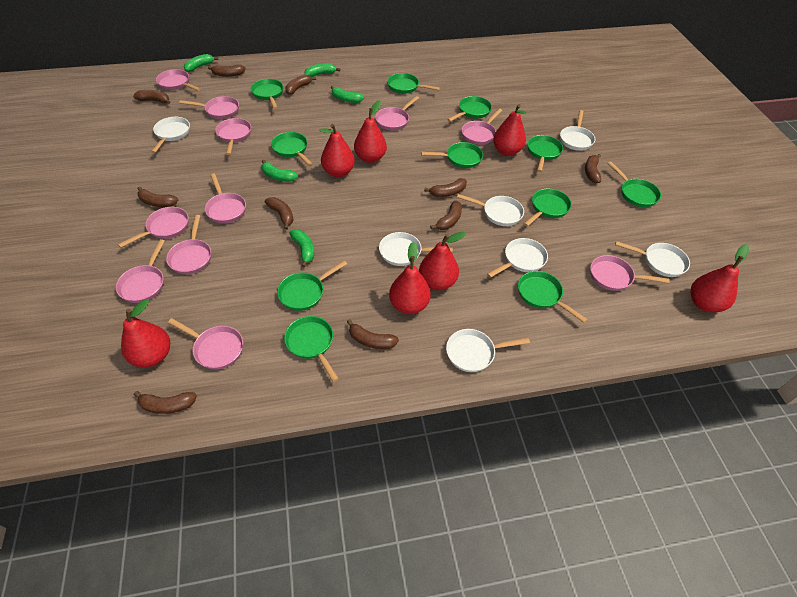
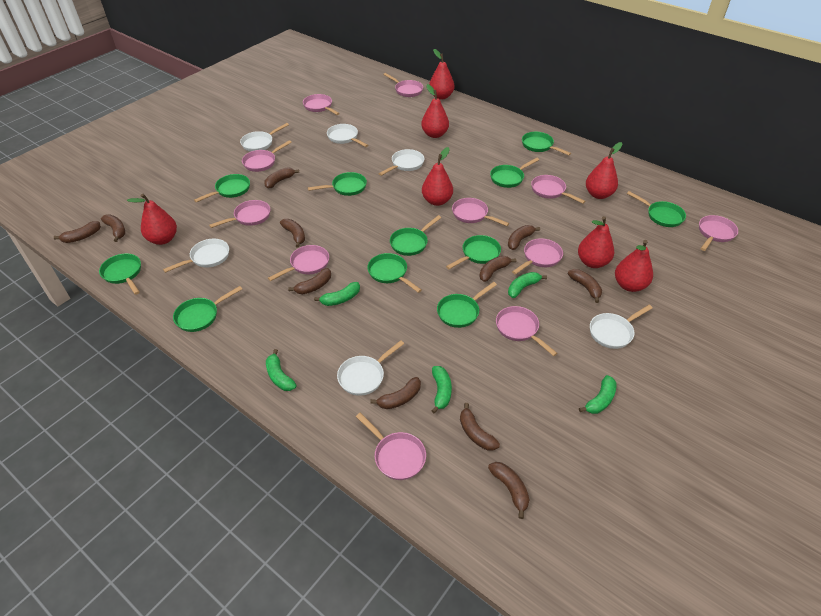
brown banana: 10 -> 11
white pan: 7 -> 6

